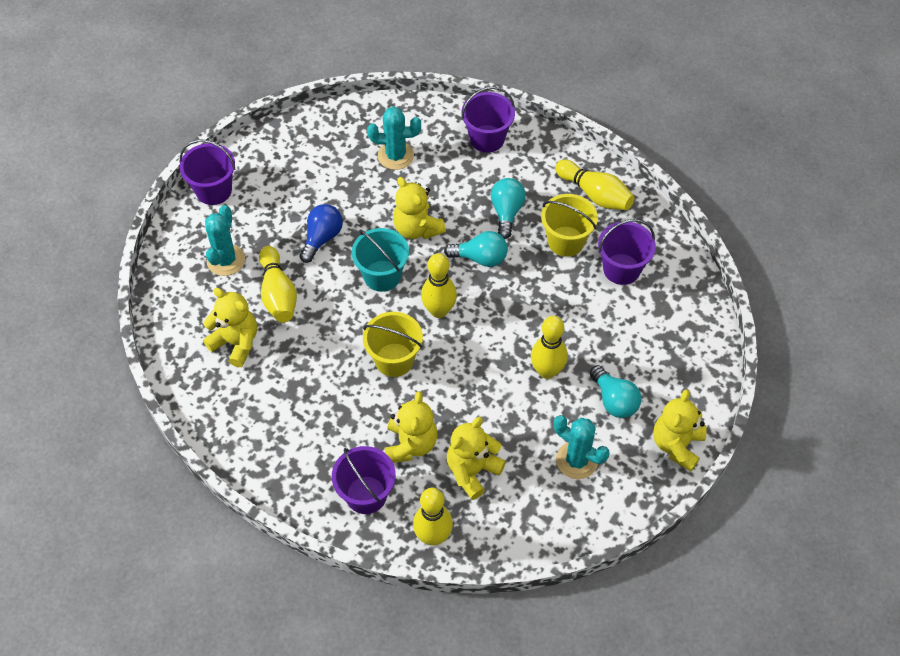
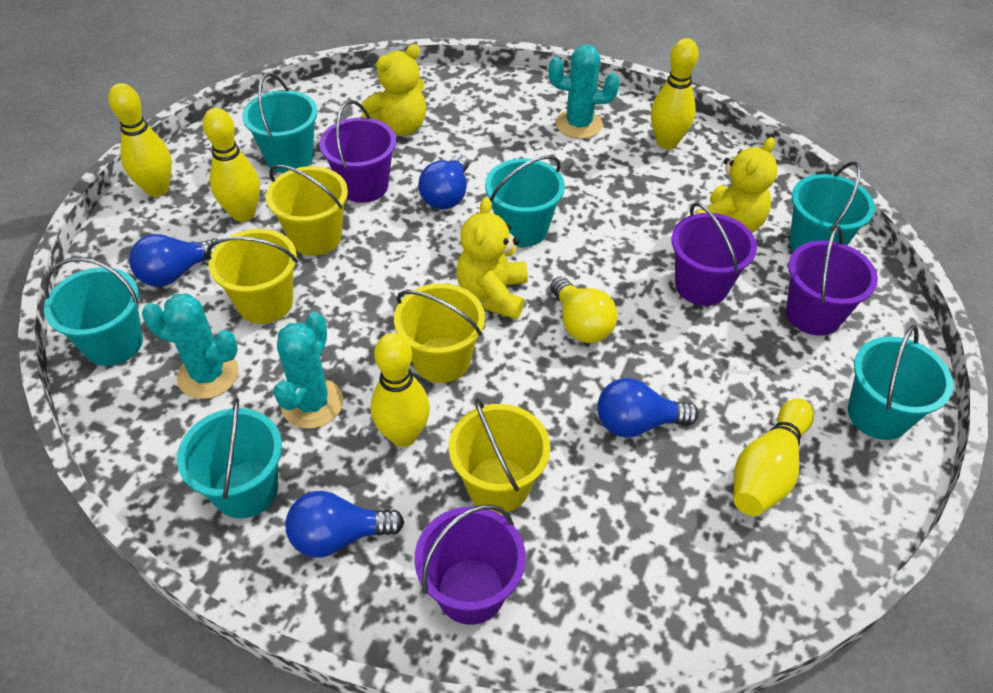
blue light bulb: 1 -> 4
turquoise bucket: 1 -> 6
turquoise light bulb: 3 -> 0
yellow bucket: 2 -> 4
yellow light bulb: 0 -> 1
yellow teddy bear: 5 -> 3

